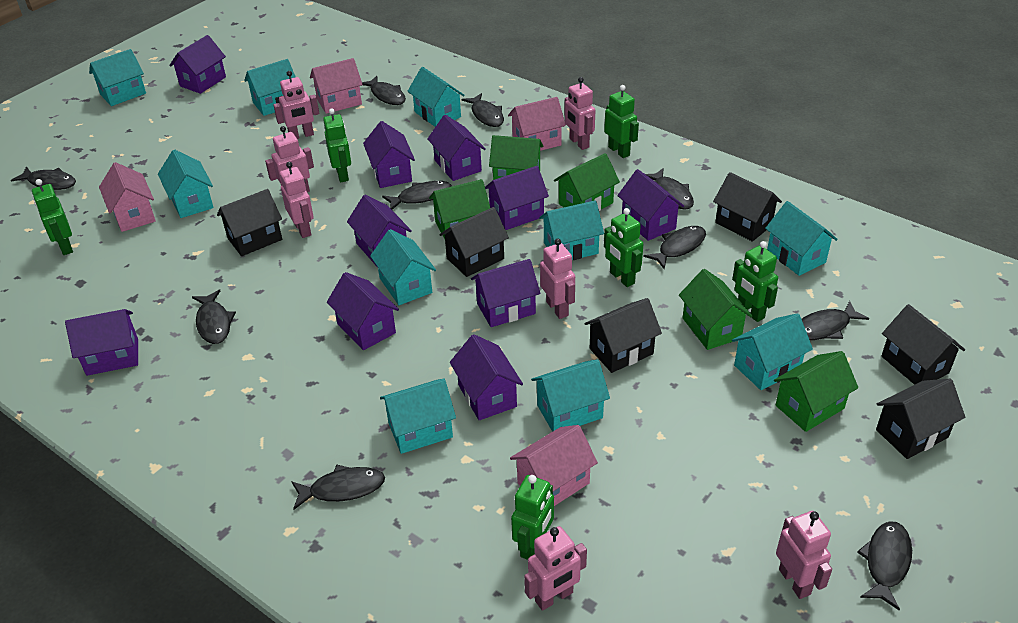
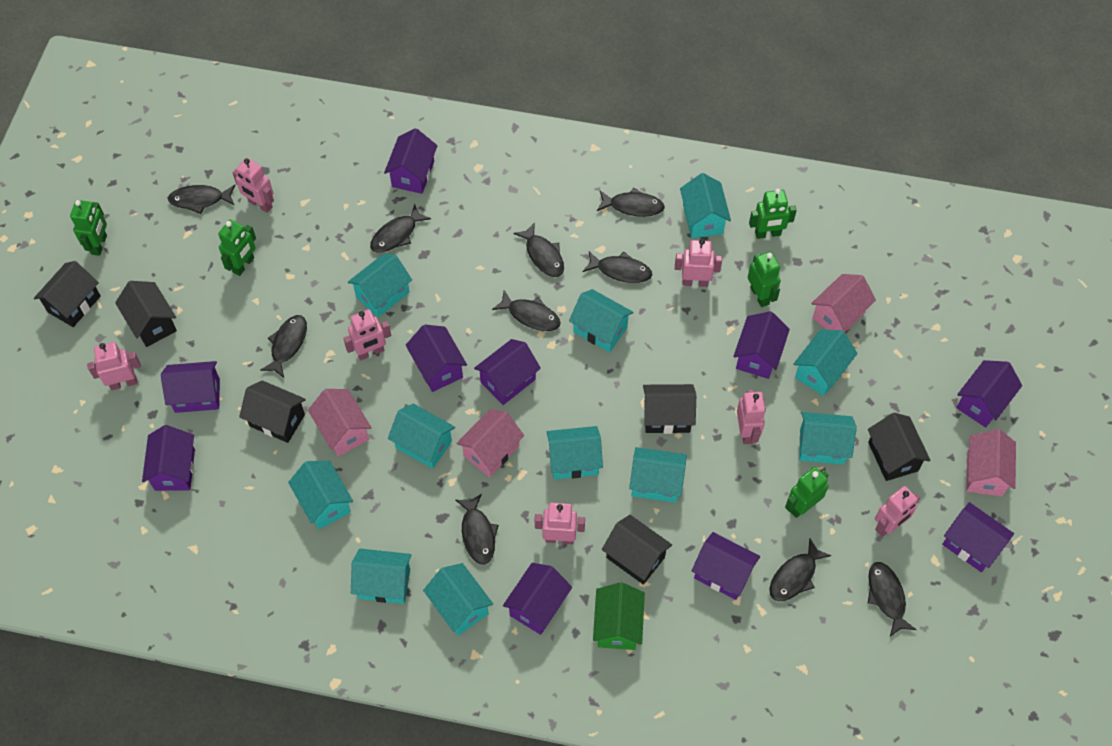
green house: 5 -> 1
green robot: 6 -> 5
turquoise house: 10 -> 11

